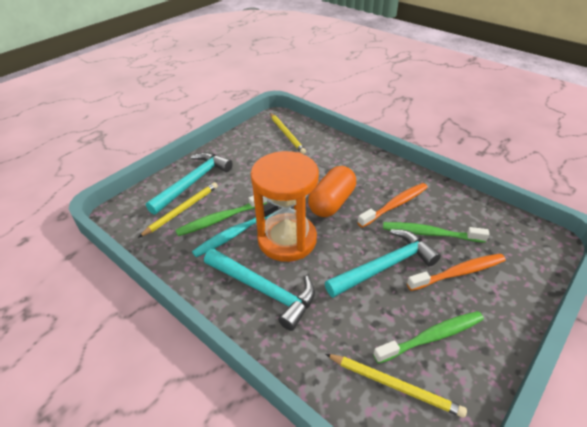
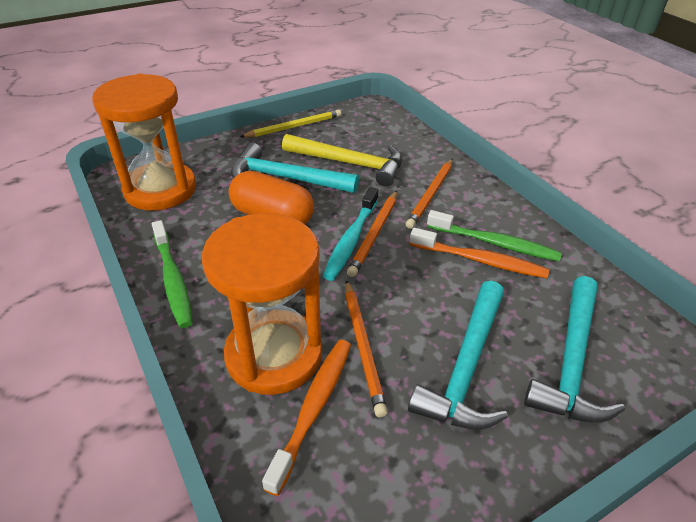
green toothbrush: 3 -> 2
orange hourglass: 1 -> 2
orange pencil: 0 -> 3
yellow hammer: 0 -> 1
yellow pencil: 3 -> 1

